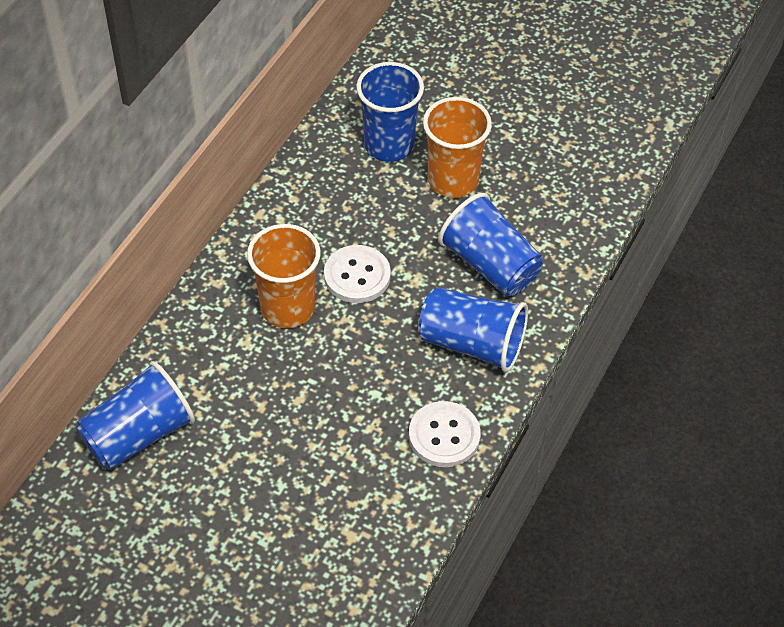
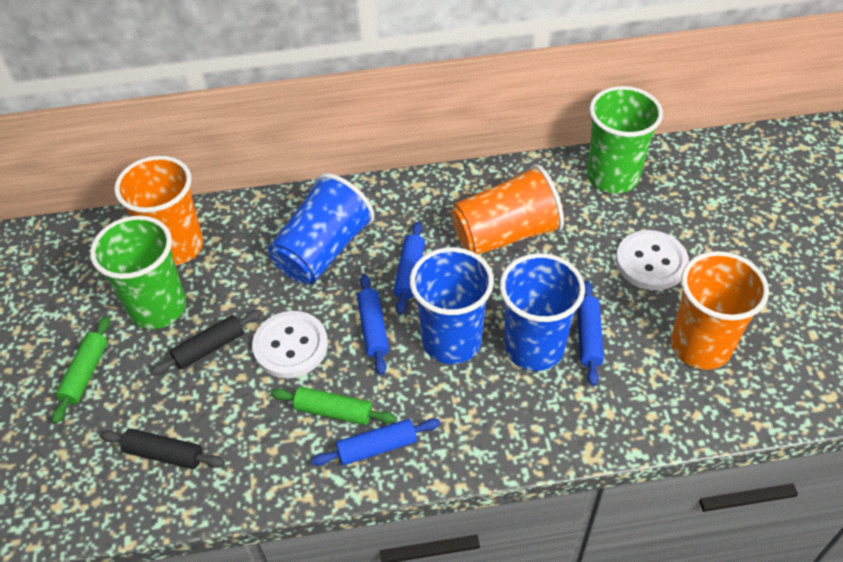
black rolling pin: 0 -> 2
blue cup: 4 -> 3
blue rolling pin: 0 -> 4
green cup: 0 -> 2
green rolling pin: 0 -> 2
orange cup: 2 -> 3

